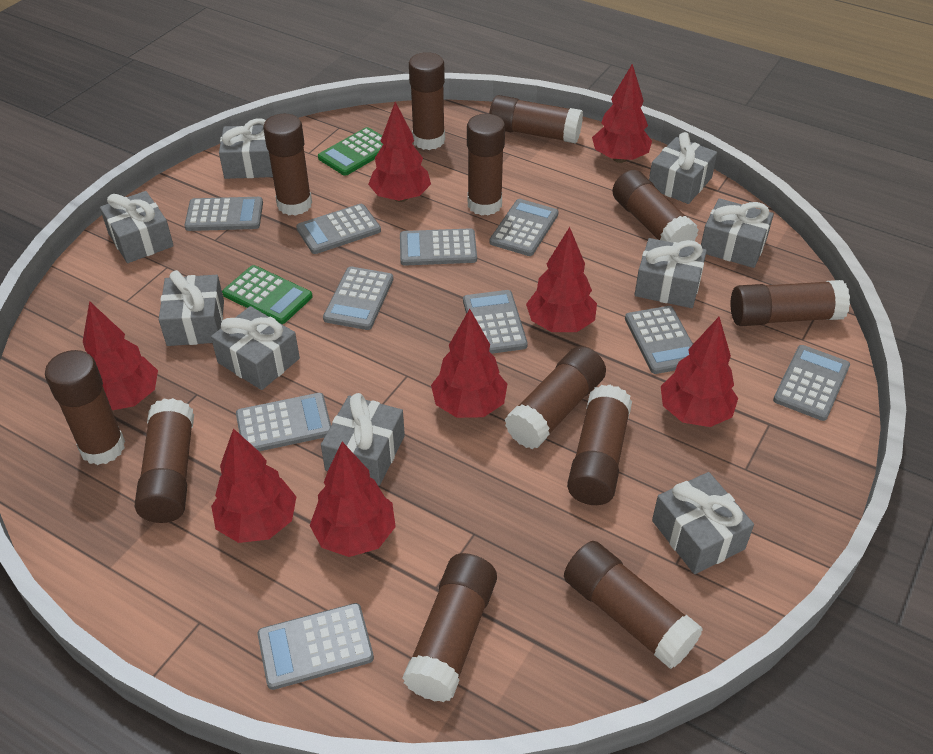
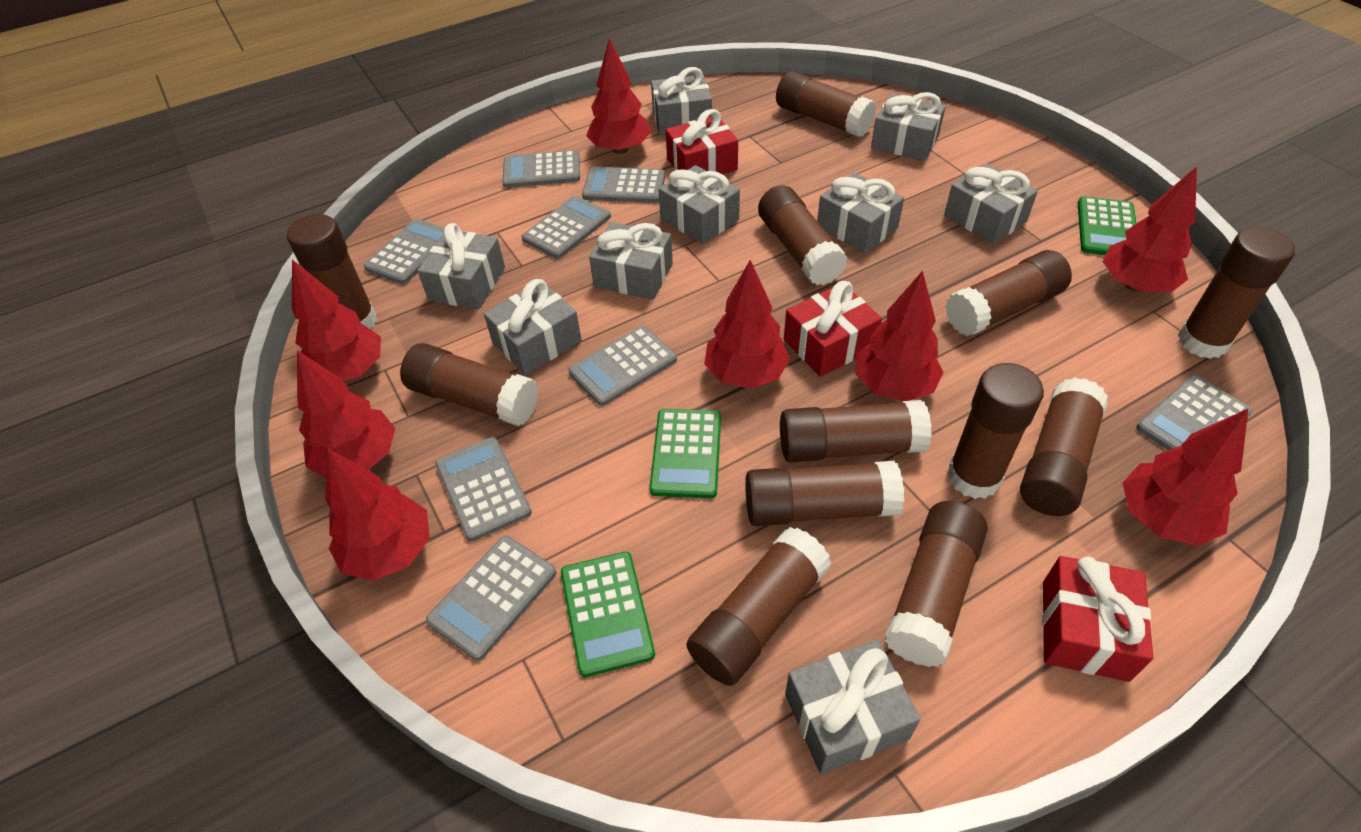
green calculator: 2 -> 3
grey calculator: 10 -> 8
red gift: 0 -> 3

